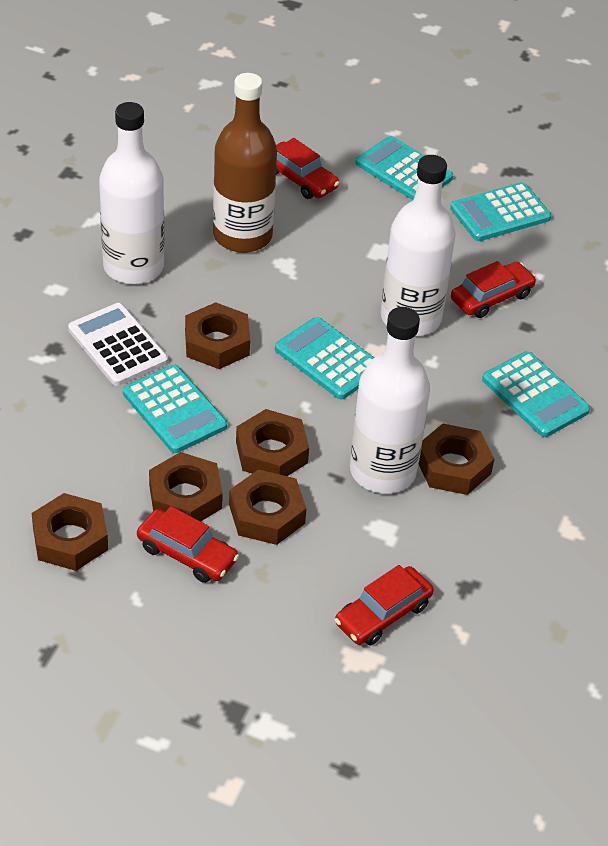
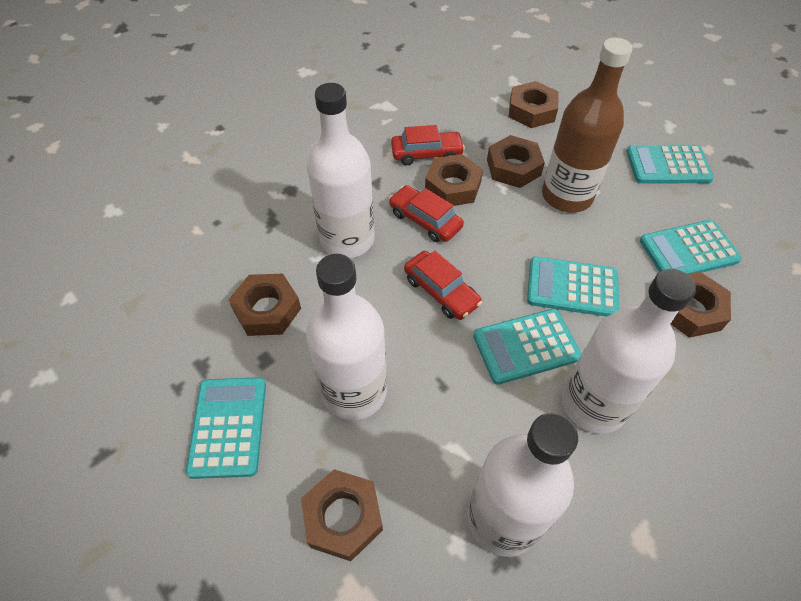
red car: 4 -> 3
white bottle: 3 -> 4
white calculator: 1 -> 0

